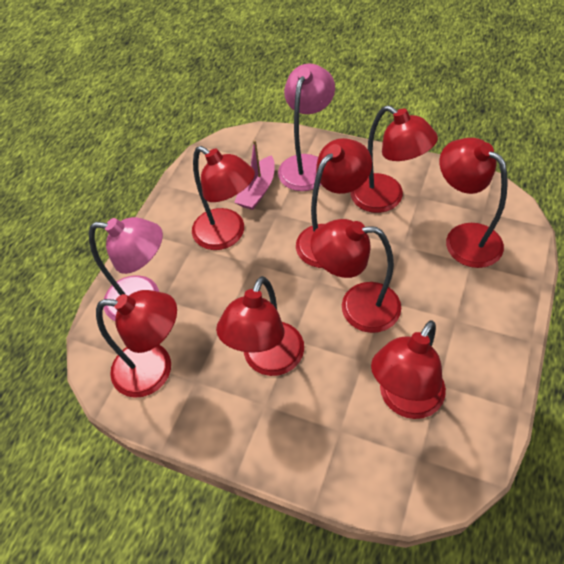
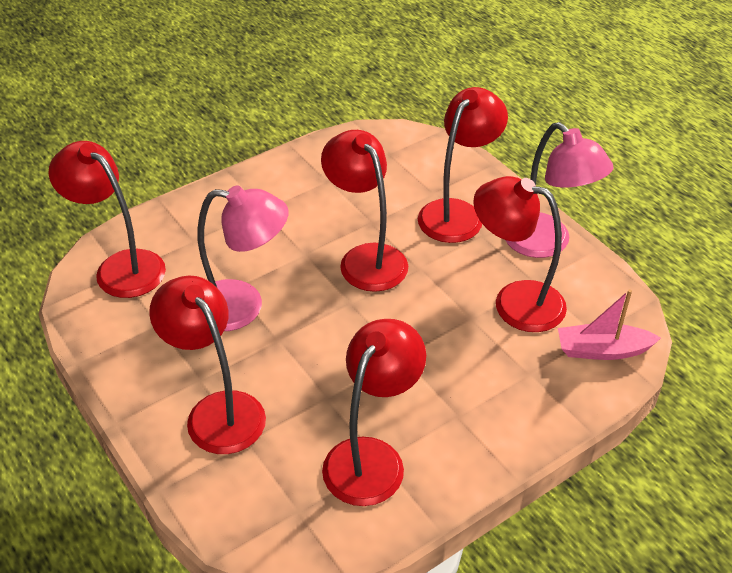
red lamp: 8 -> 6

